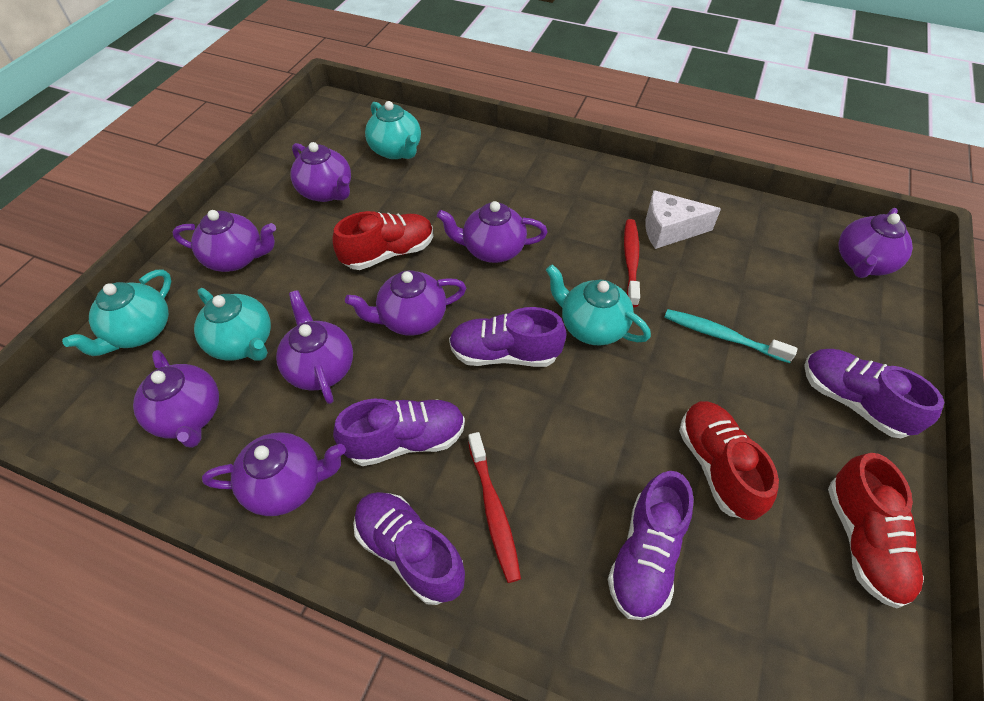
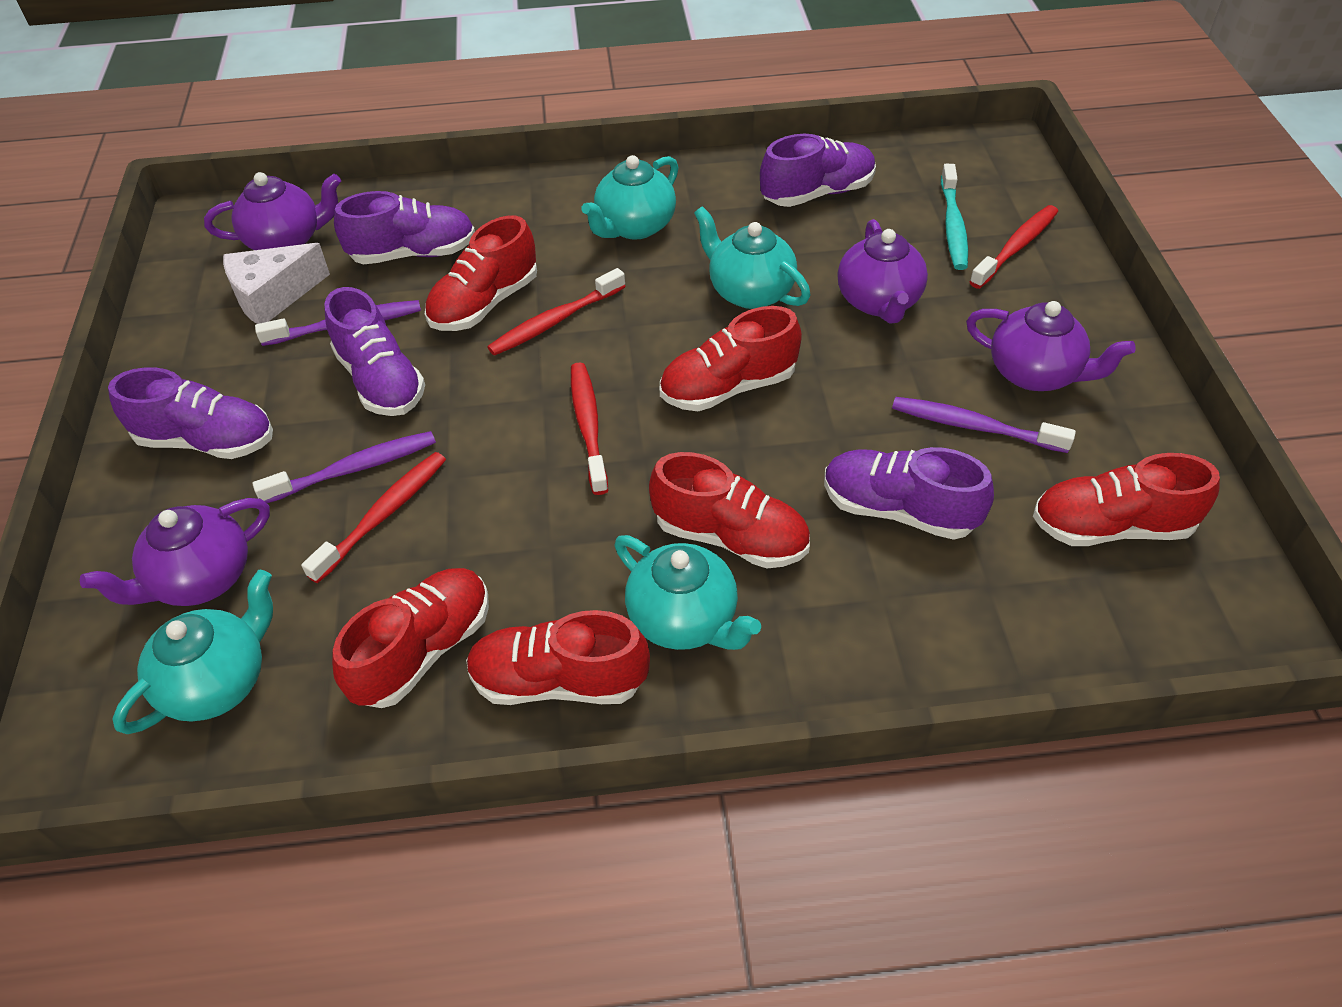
purple teapot: 8 -> 4
purple toothbrush: 0 -> 3
red shoe: 3 -> 6
red toothbrush: 2 -> 4

